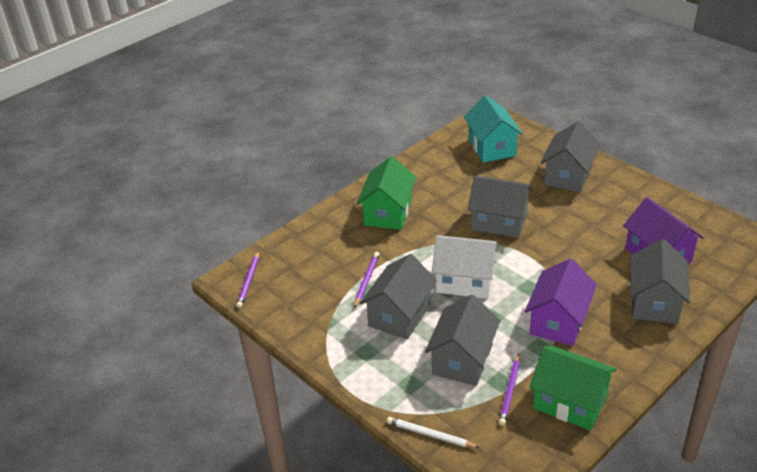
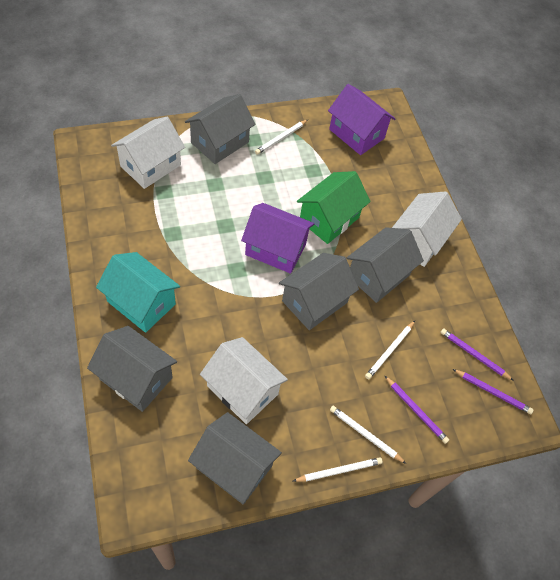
green house: 2 -> 1
white house: 1 -> 3
white pencil: 1 -> 4

